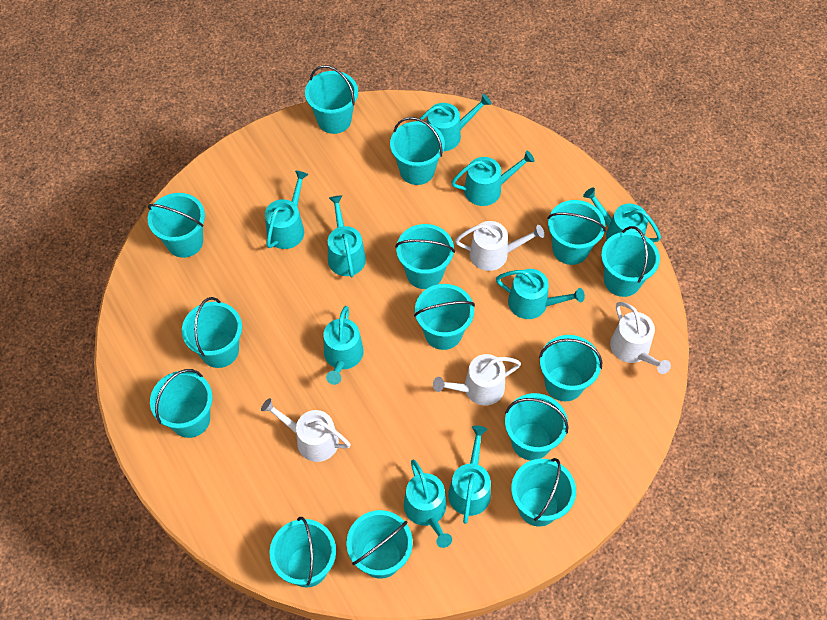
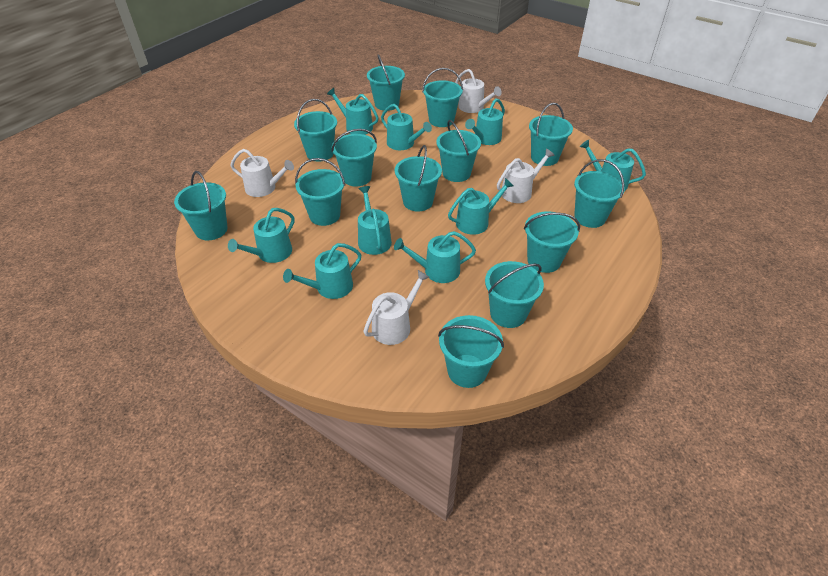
turquoise bucket: 14 -> 13

